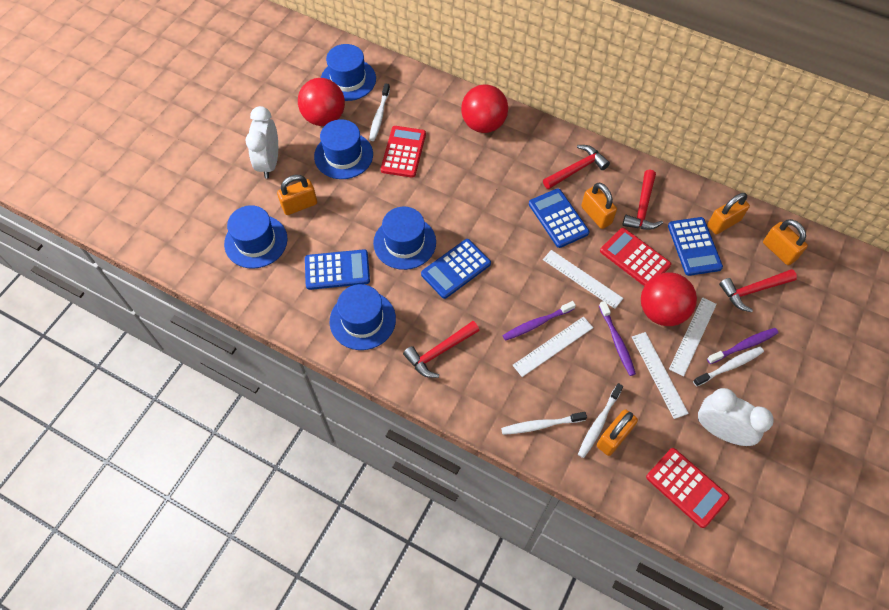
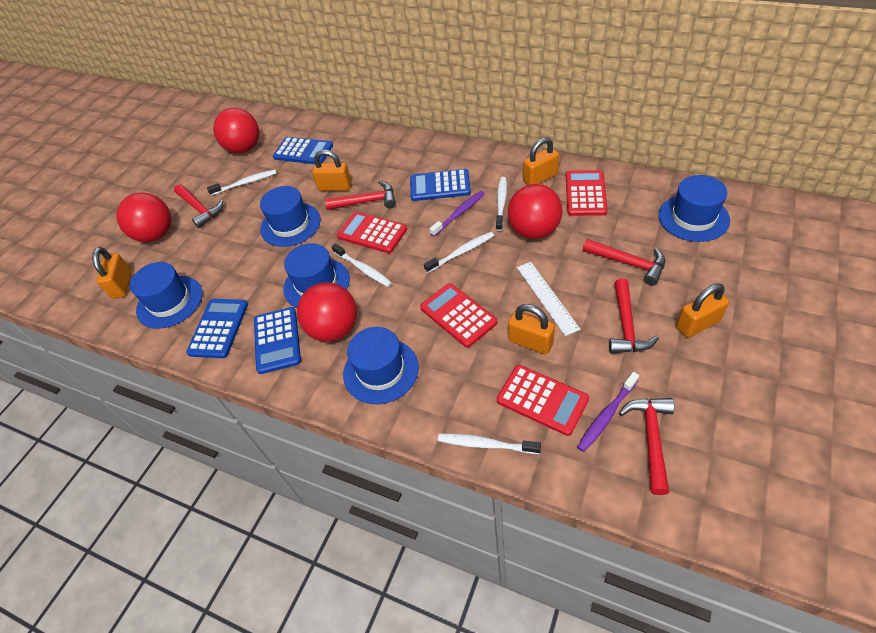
purple toothbrush: 3 -> 2
red ball: 3 -> 4
red calculator: 3 -> 4
red hammer: 4 -> 5
white clock: 2 -> 0
white ruler: 4 -> 1
white toothbrush: 4 -> 5

